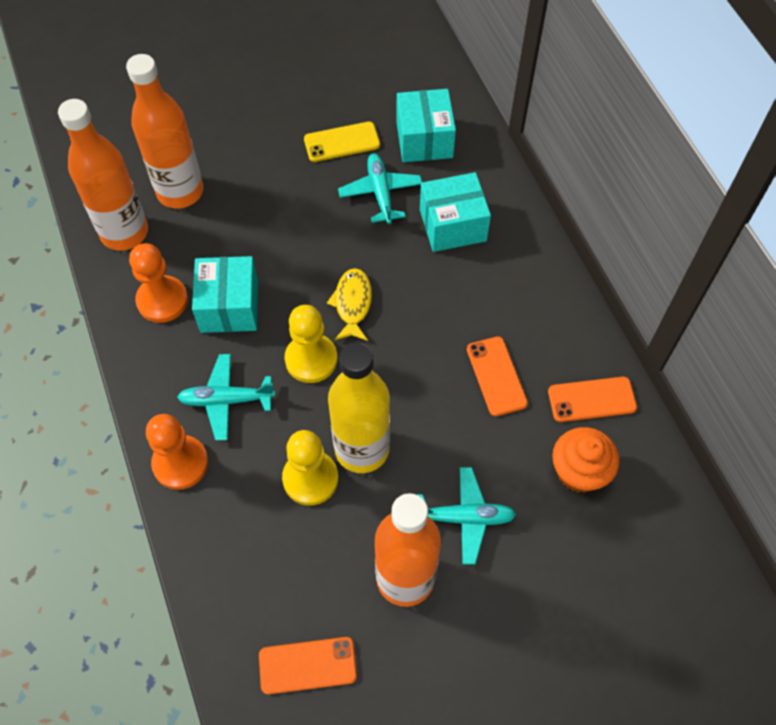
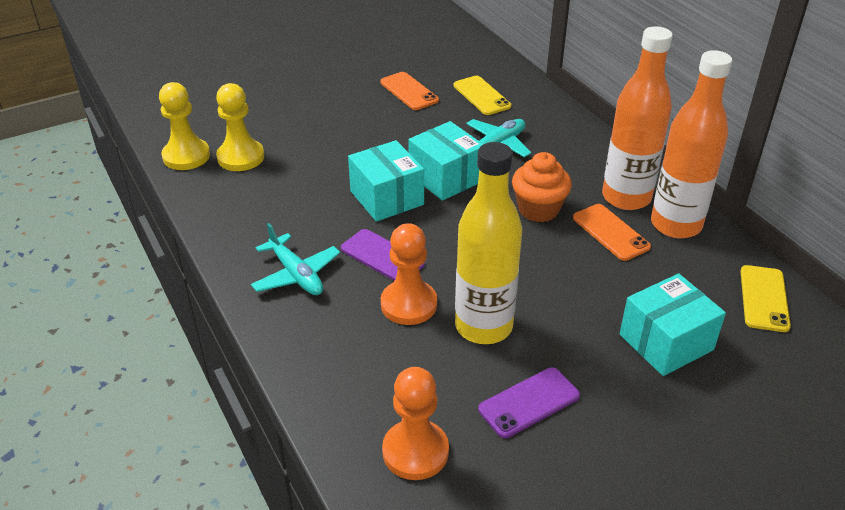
orange bottle: 3 -> 2
orange phone: 3 -> 2
purple phone: 0 -> 2
turquoise plane: 3 -> 2
yellow fish: 1 -> 0
yellow phone: 1 -> 2

